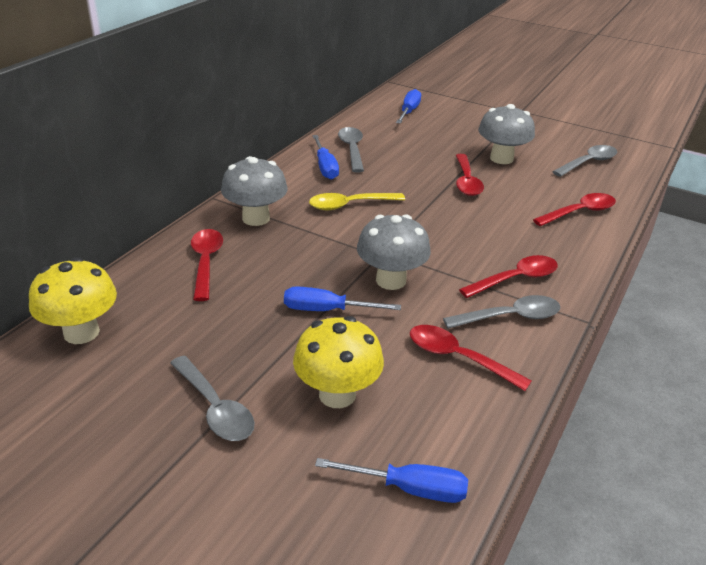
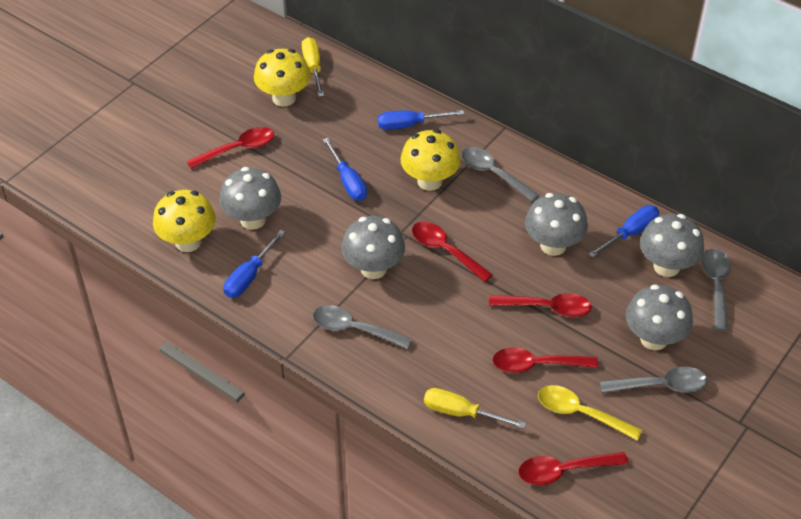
grey mushroom: 3 -> 5
yellow mushroom: 2 -> 3
yellow screwdriver: 0 -> 2

